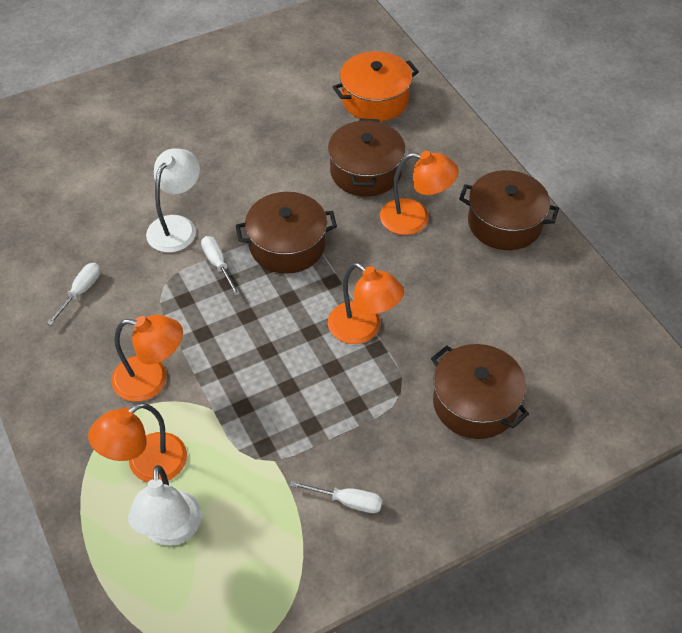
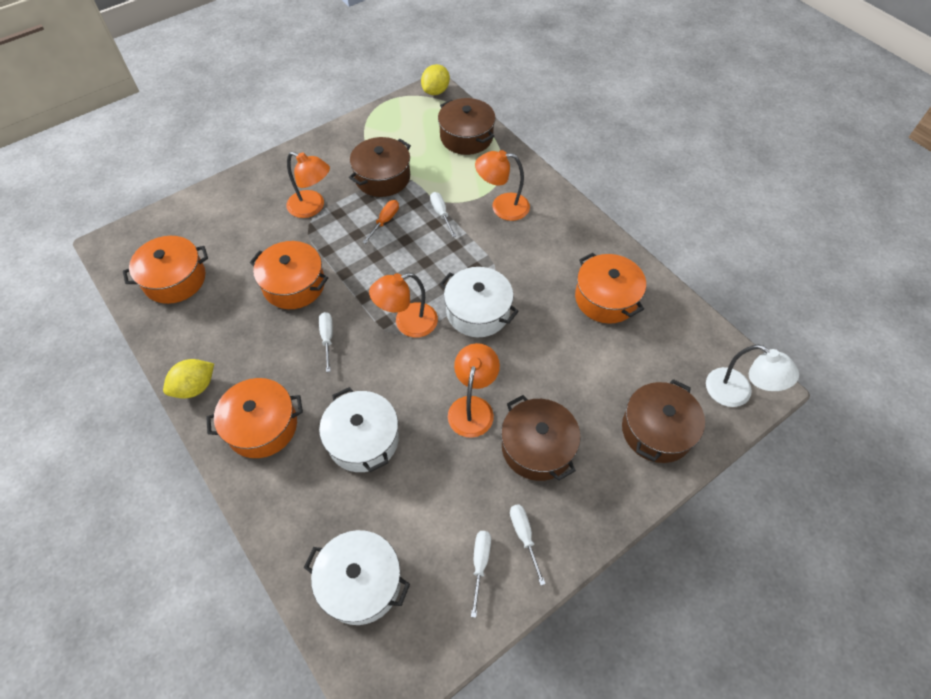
orange pot: 1 -> 4
orange screwdriver: 0 -> 1
white lamp: 2 -> 1
white pot: 0 -> 3
white screwdriver: 3 -> 4
yellow lemon: 0 -> 2

